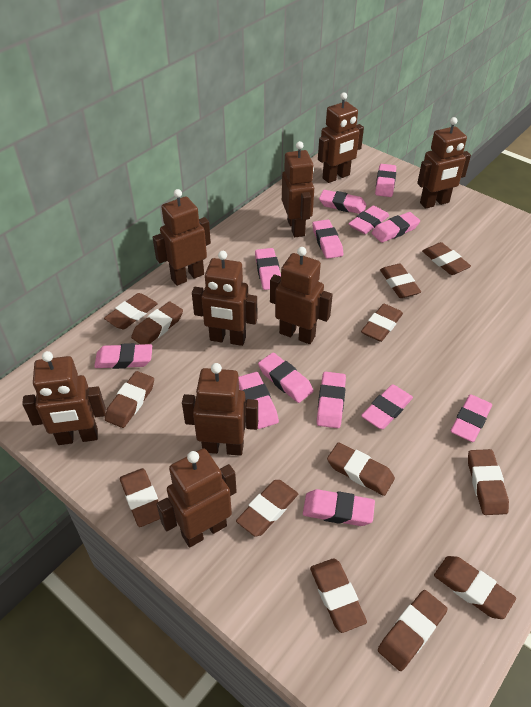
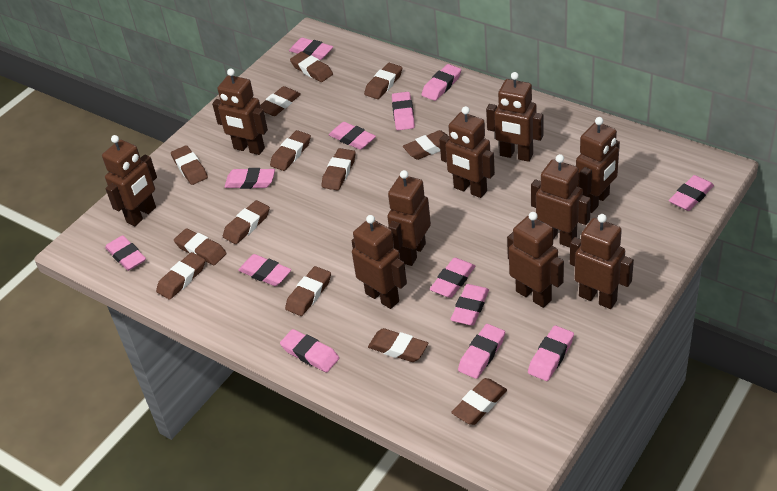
brown robot: 9 -> 10

